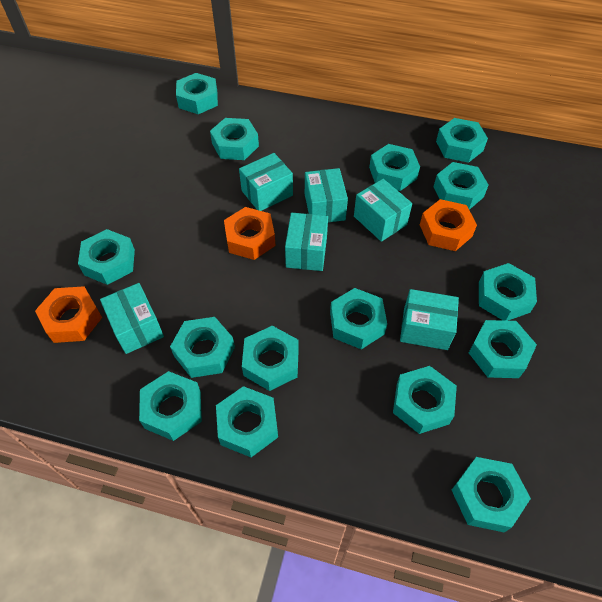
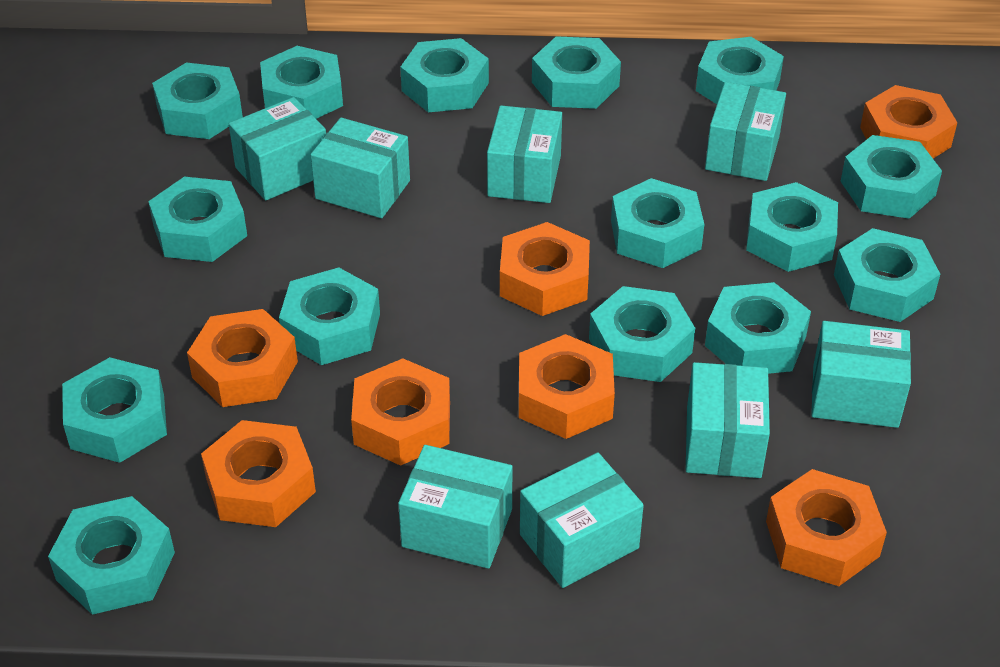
orange nut: 3 -> 7
turquoise box: 6 -> 8

